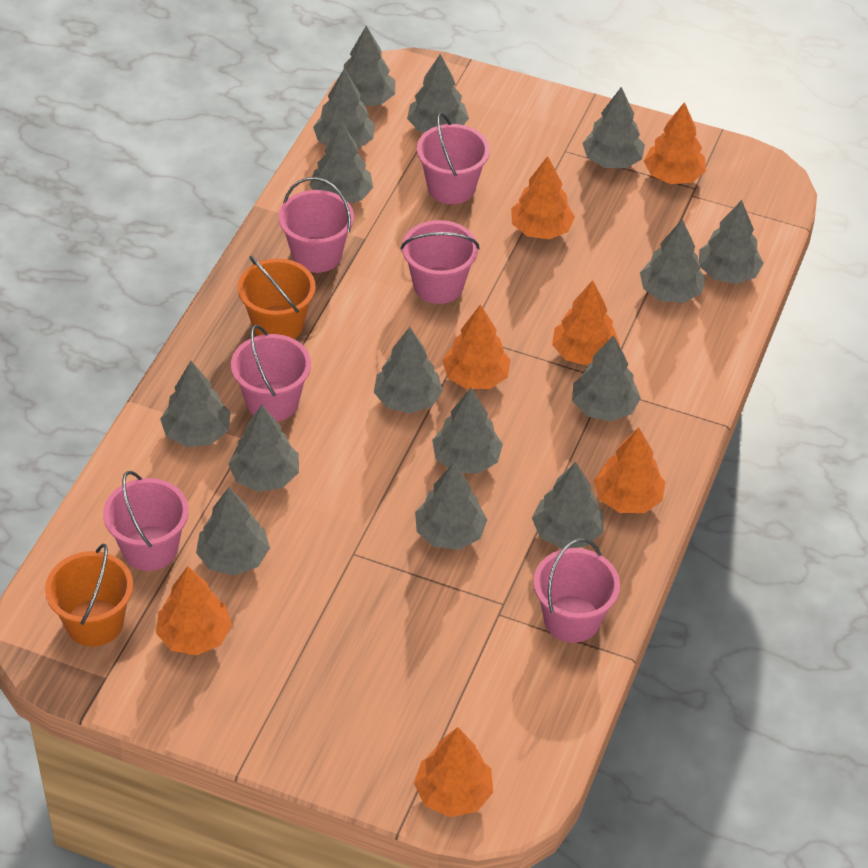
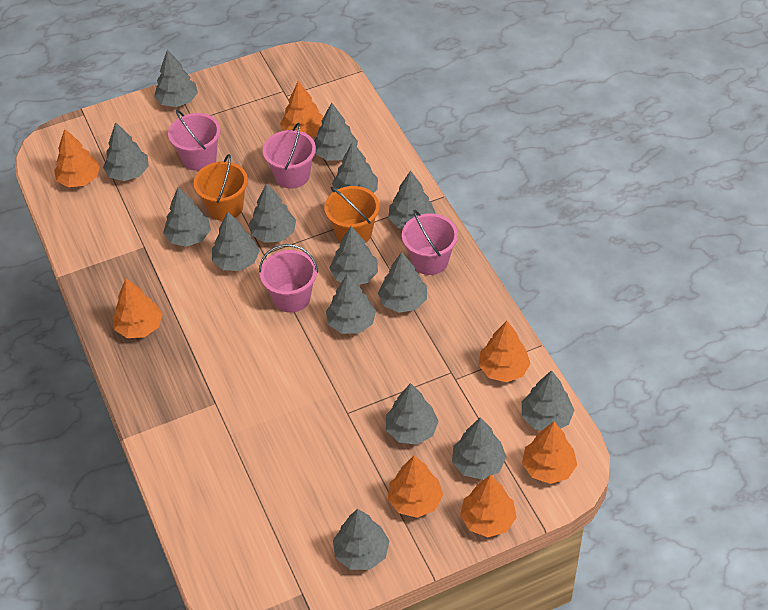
pink bucket: 6 -> 4

